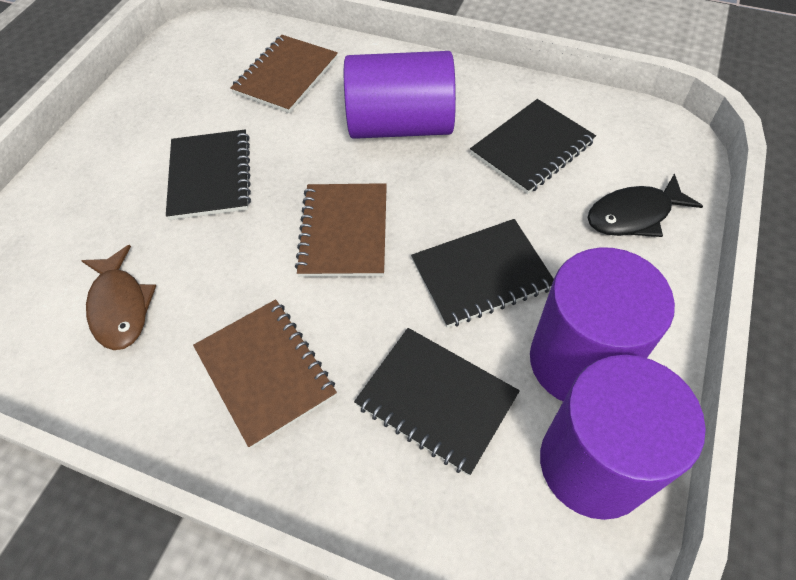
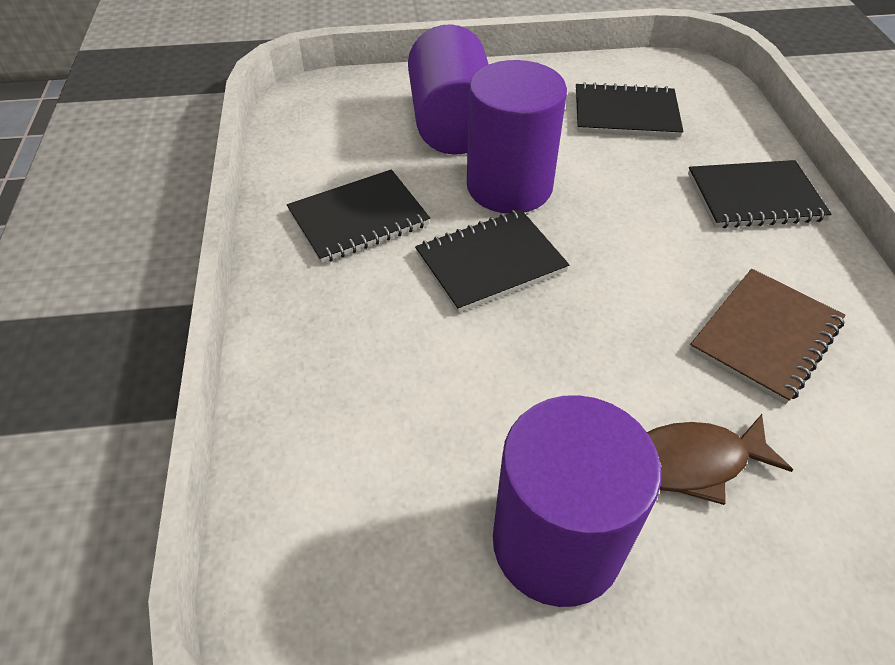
black fish: 1 -> 0
brown notebook: 3 -> 1

